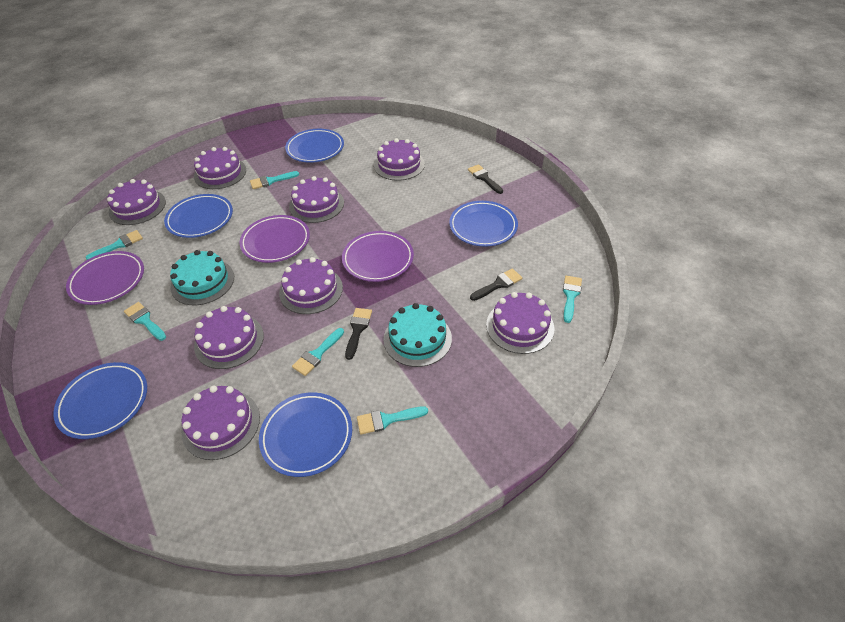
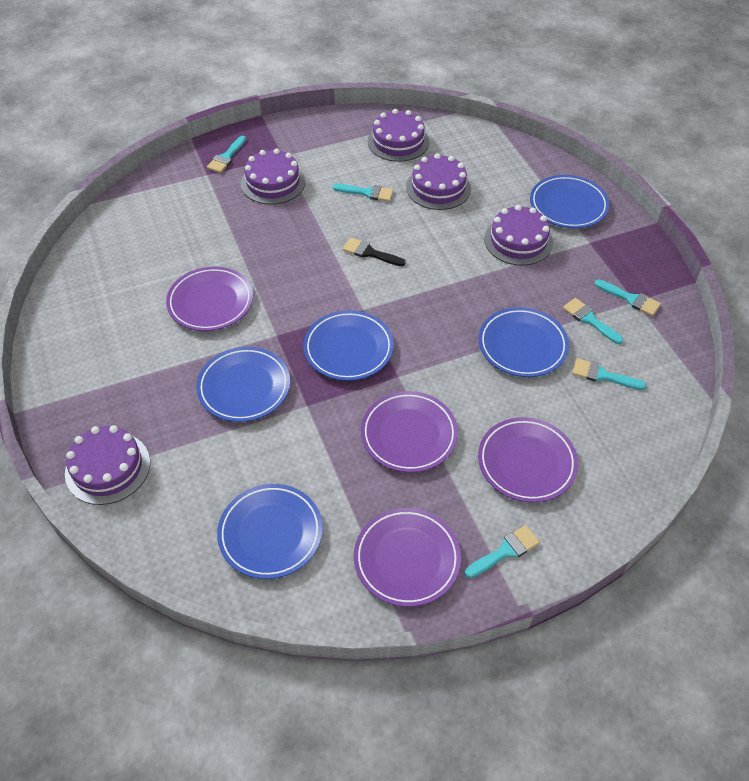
black brush: 3 -> 1
purple cake: 8 -> 5
purple plate: 3 -> 4
turquoise cake: 2 -> 0

